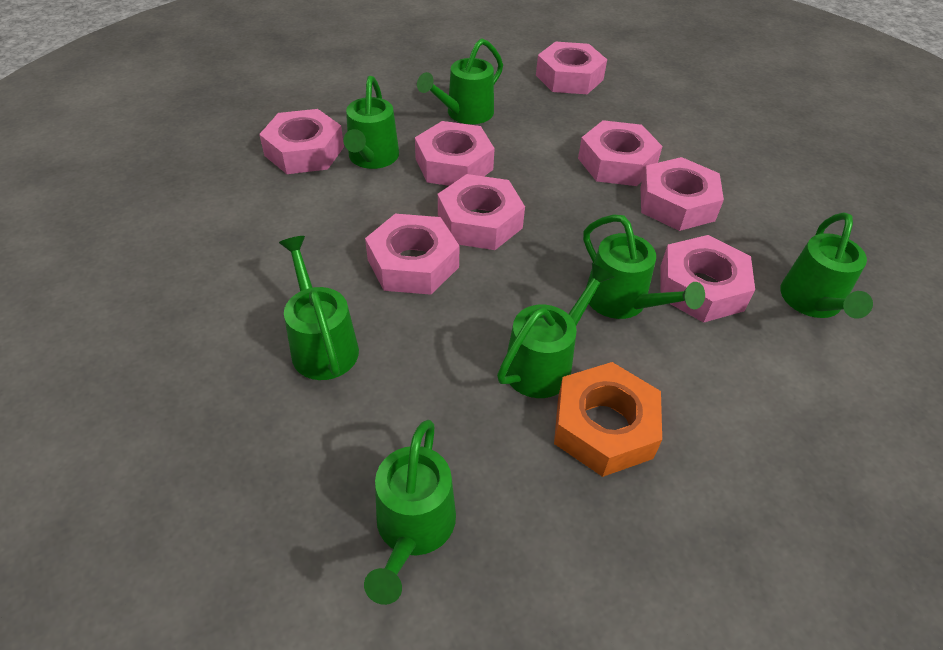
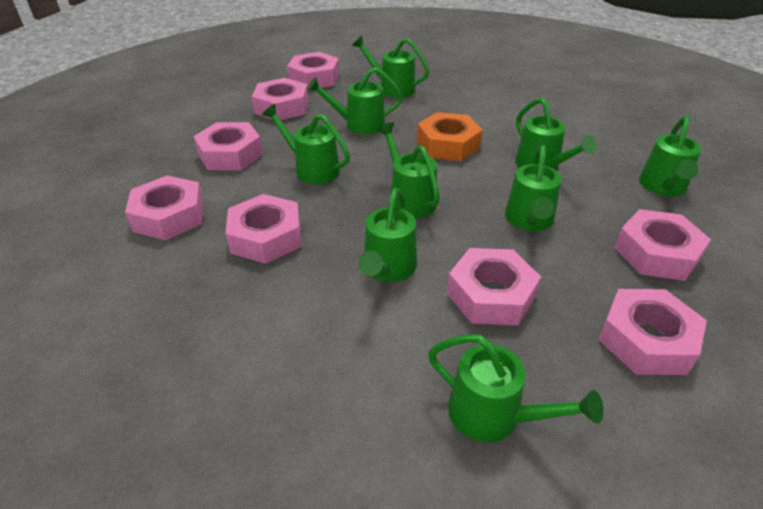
green watering can: 7 -> 9

